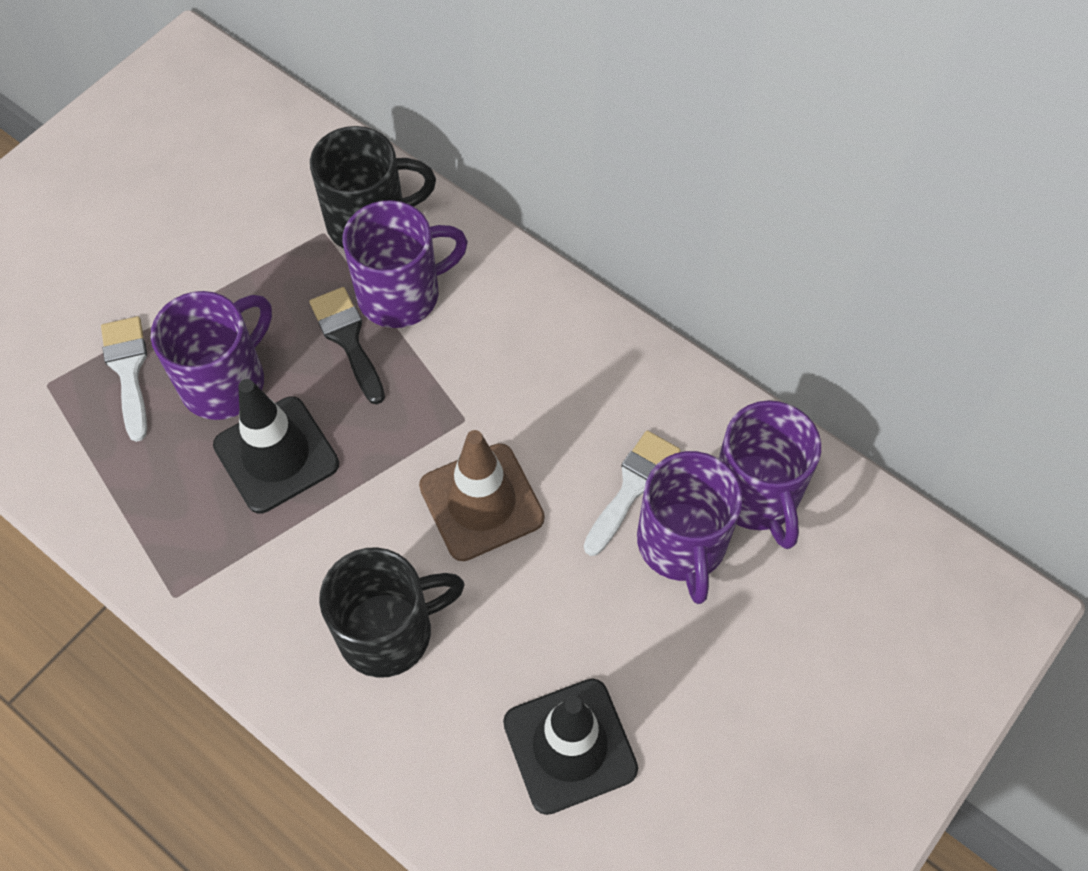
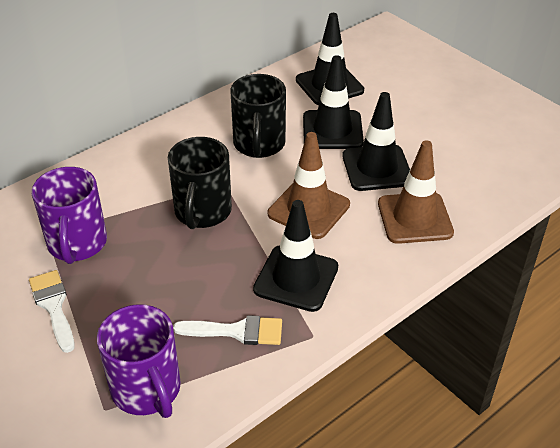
black brush: 1 -> 0
black traffic cone: 2 -> 4
brown traffic cone: 1 -> 2
purple mug: 4 -> 2

